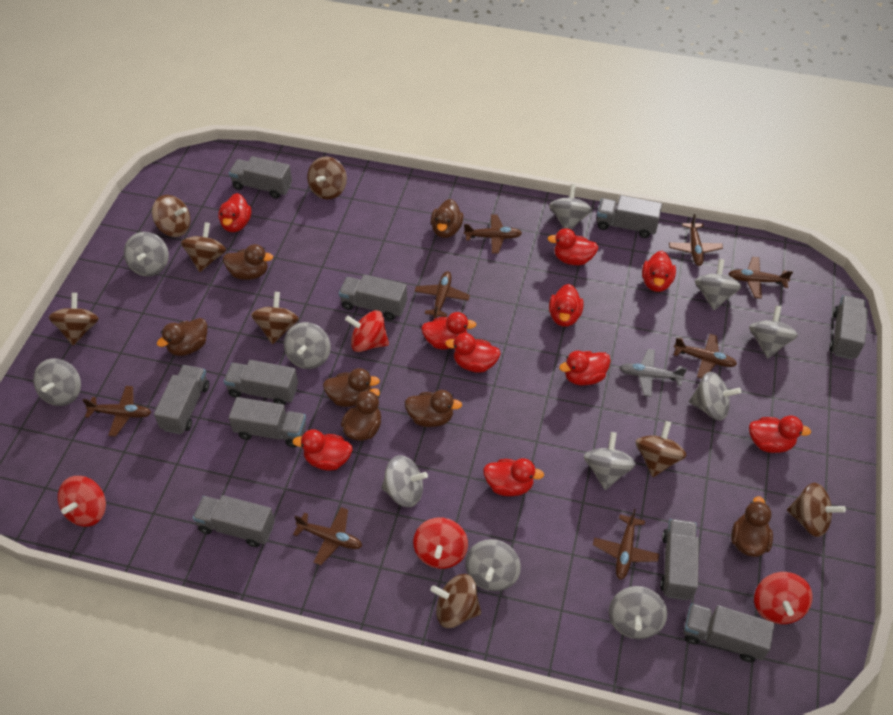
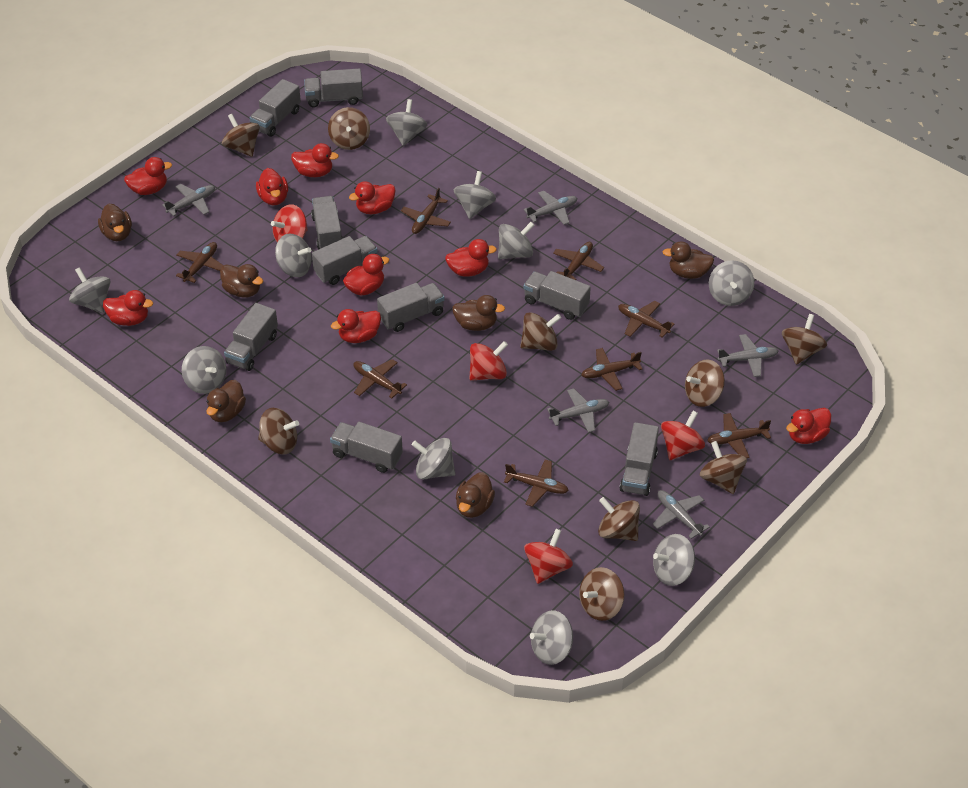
brown duck: 7 -> 6
brown spinning top: 8 -> 9
grey plane: 1 -> 5
grey spinning top: 11 -> 10
grey truck: 10 -> 9
red duck: 10 -> 9

